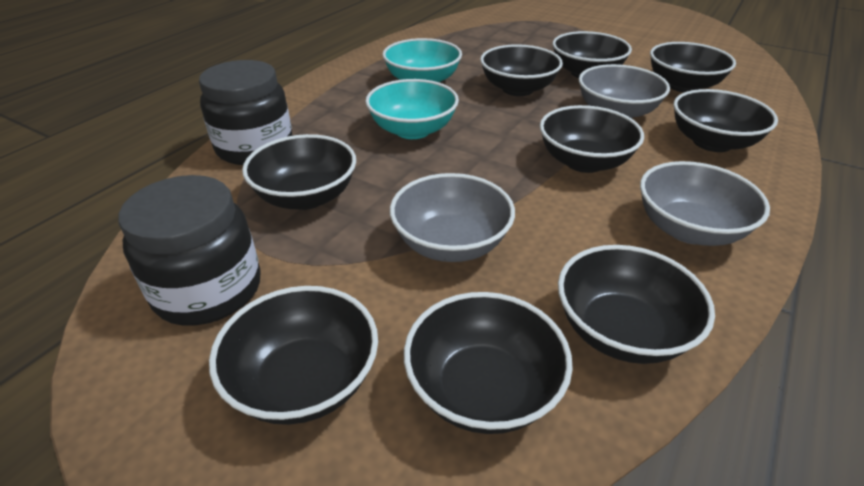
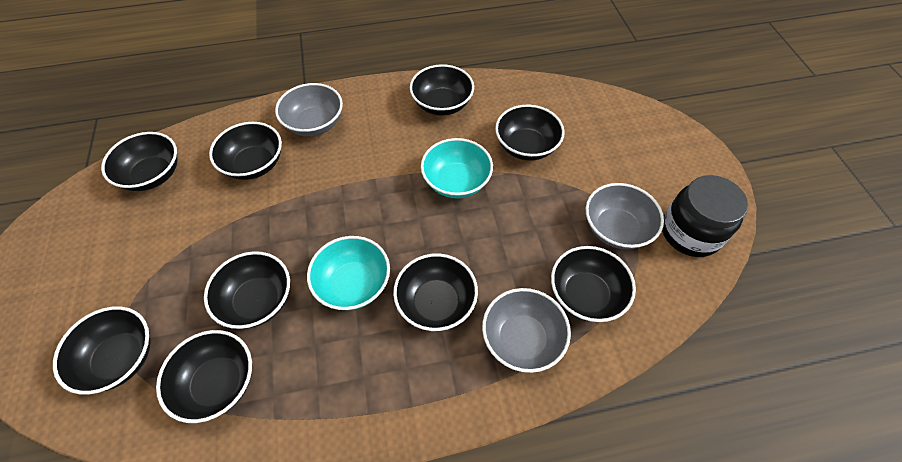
black jar: 2 -> 1

